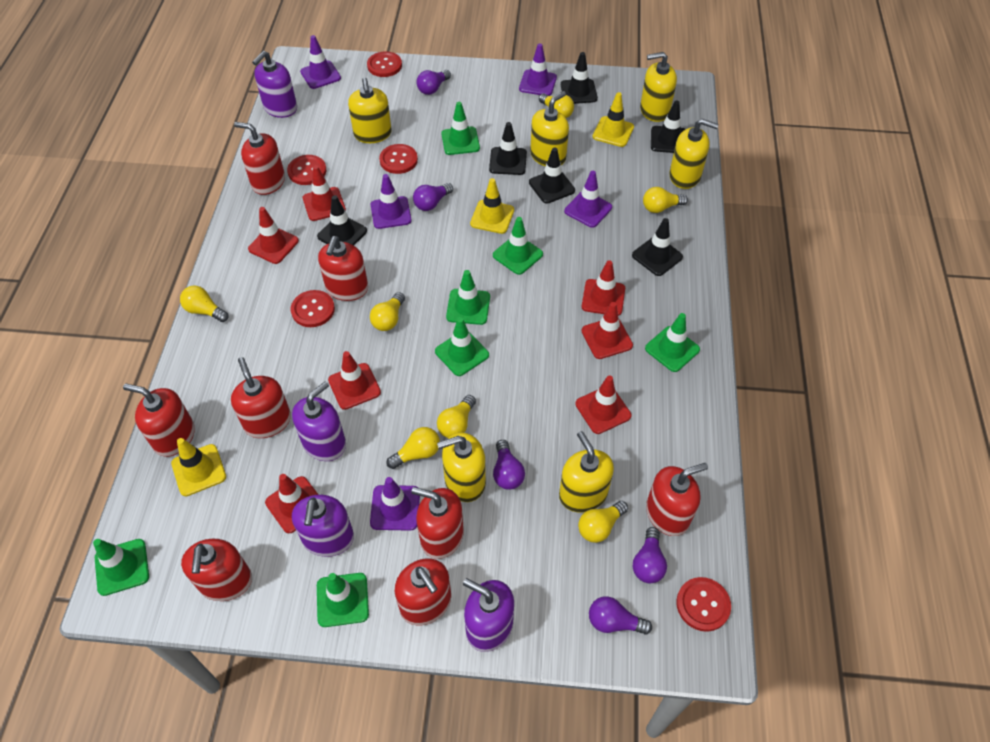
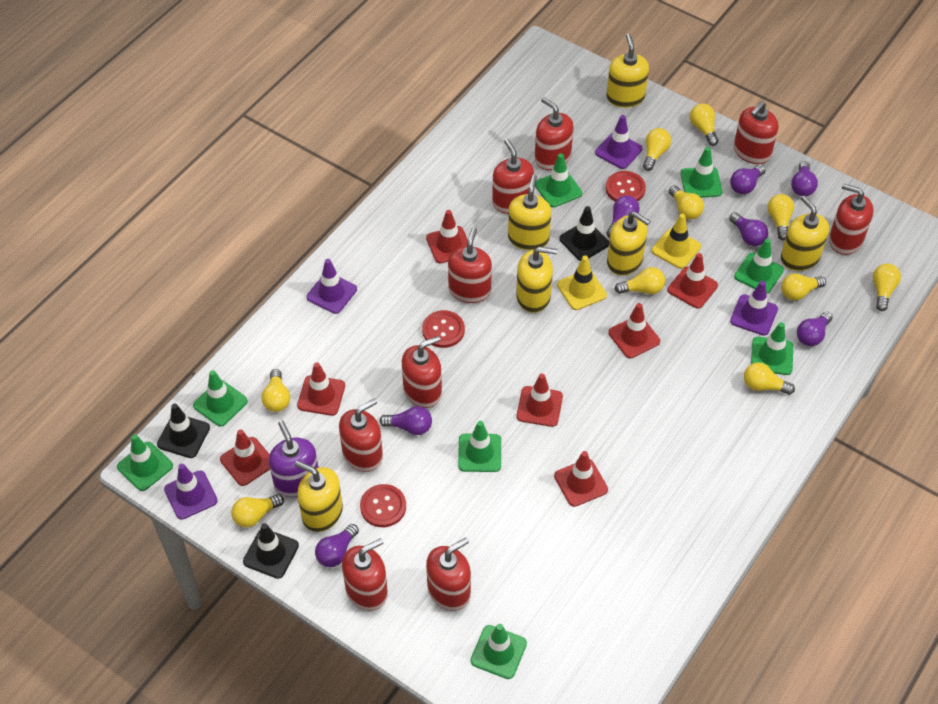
black traffic cone: 6 -> 3
green traffic cone: 7 -> 8
purple light bulb: 5 -> 7
purple soap dispenser: 4 -> 1
purple traffic cone: 5 -> 4
red button: 5 -> 3
red soap dispenser: 8 -> 9
yellow light bulb: 7 -> 10
yellow traffic cone: 3 -> 2

